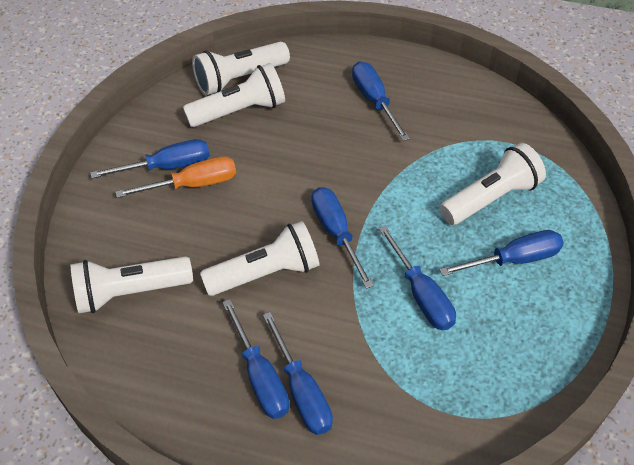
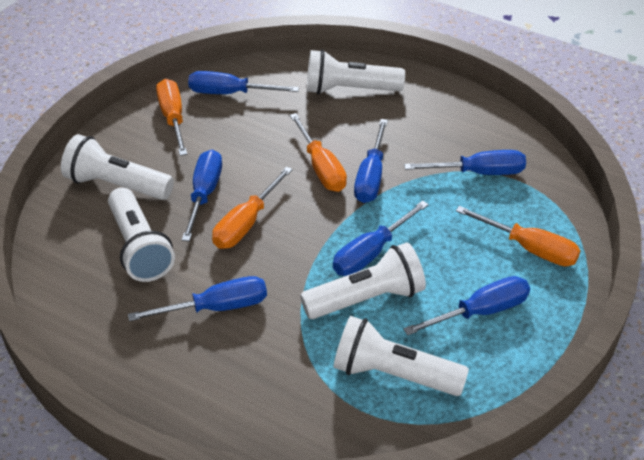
orange screwdriver: 1 -> 4

